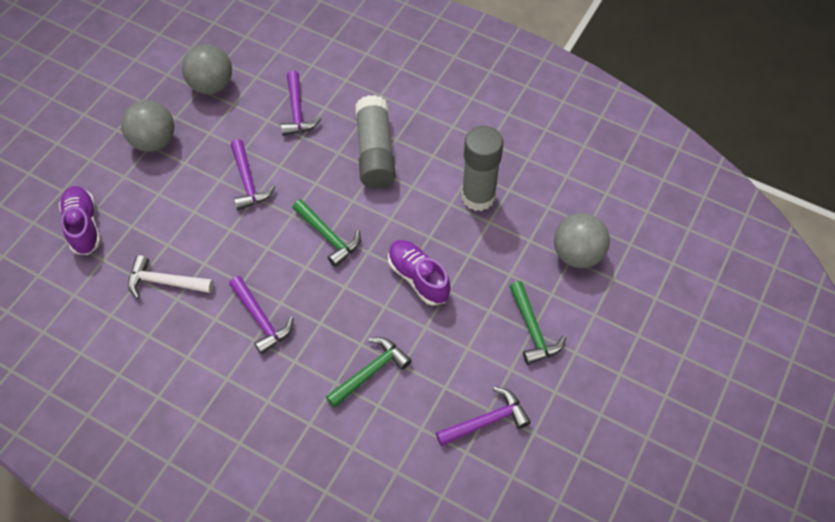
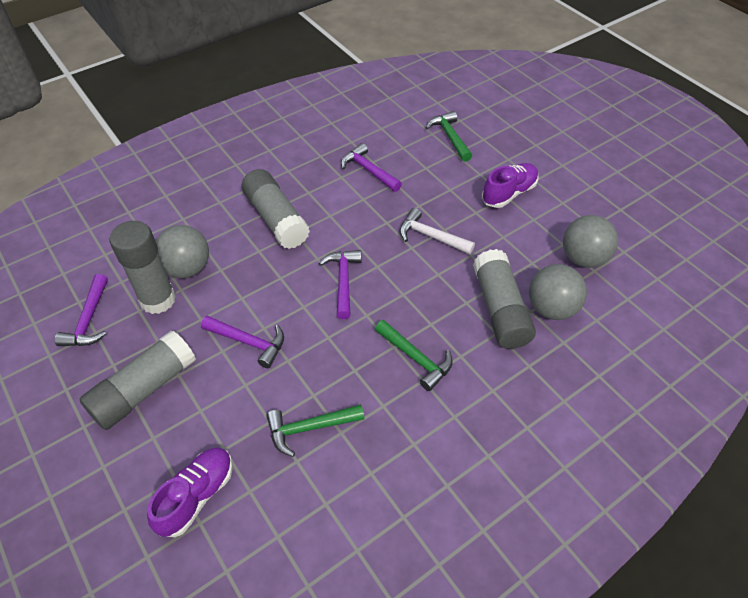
grey glue stick: 2 -> 4

